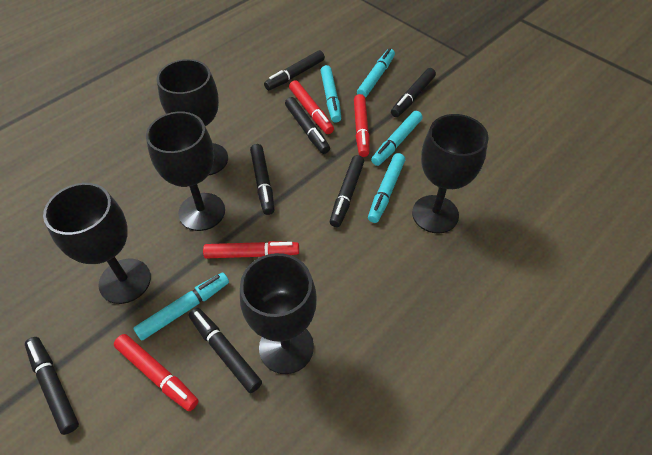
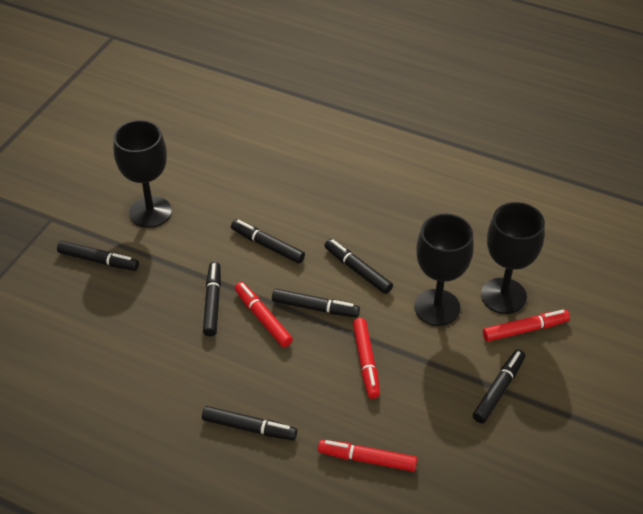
black goblet: 5 -> 3
turquoise marker: 5 -> 0

